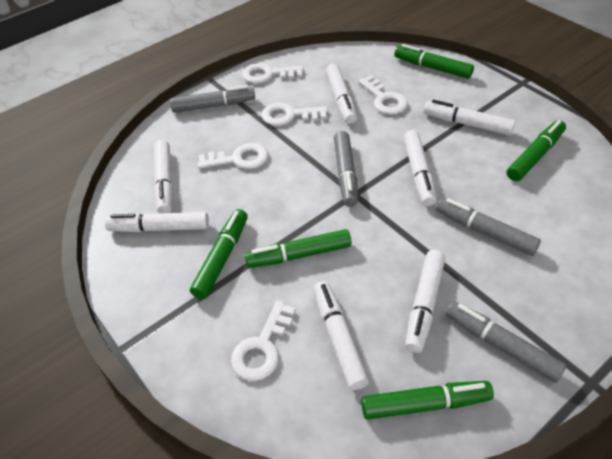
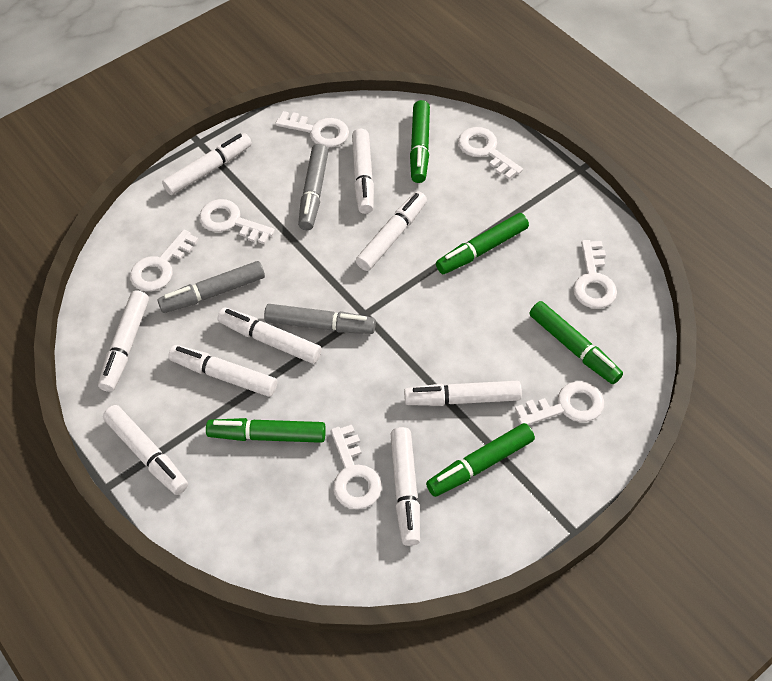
grey marker: 4 -> 3
white key: 5 -> 7
white marker: 7 -> 9

